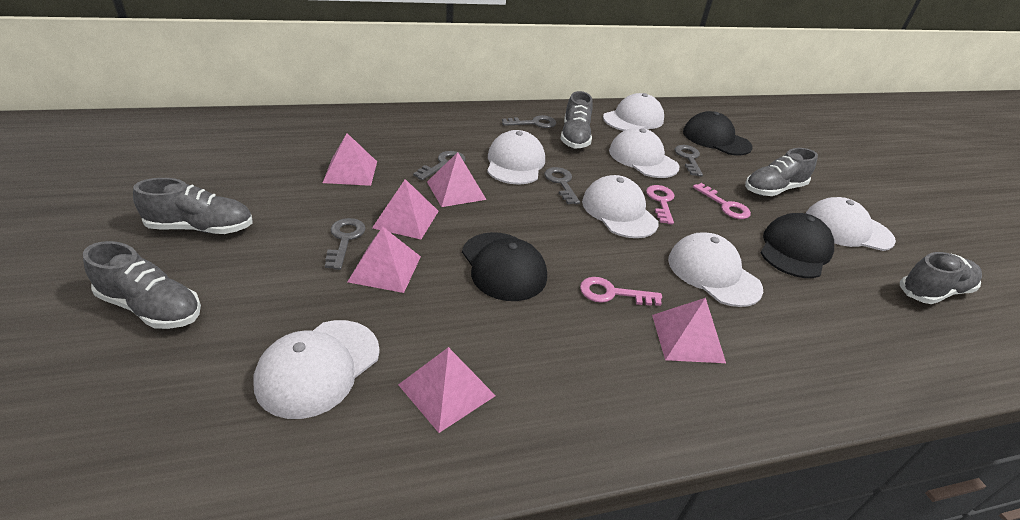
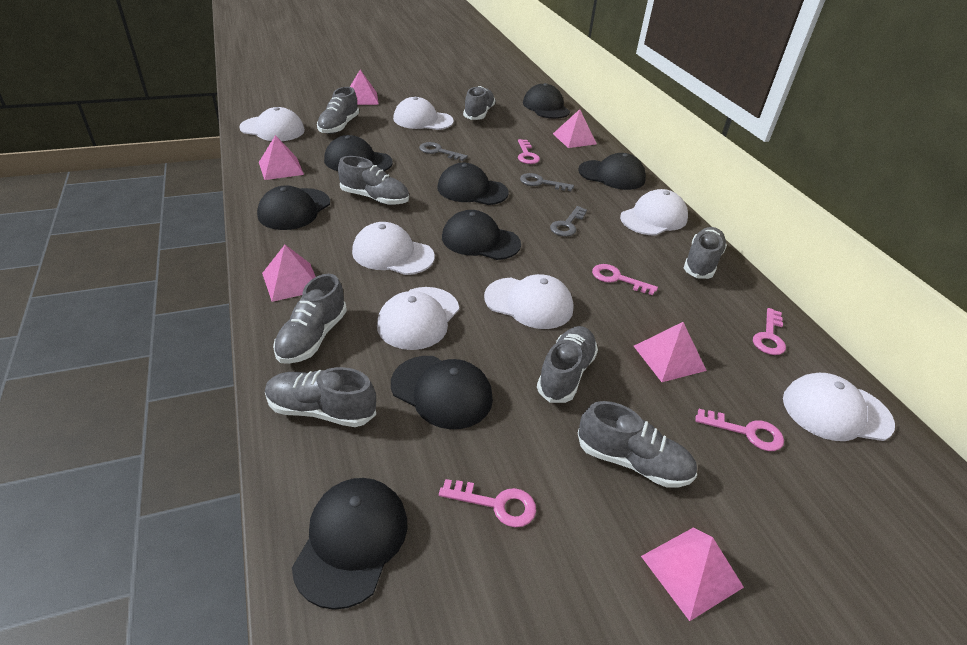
black cap: 3 -> 8
grey key: 5 -> 3
grey shoe: 5 -> 8
pink key: 3 -> 5

